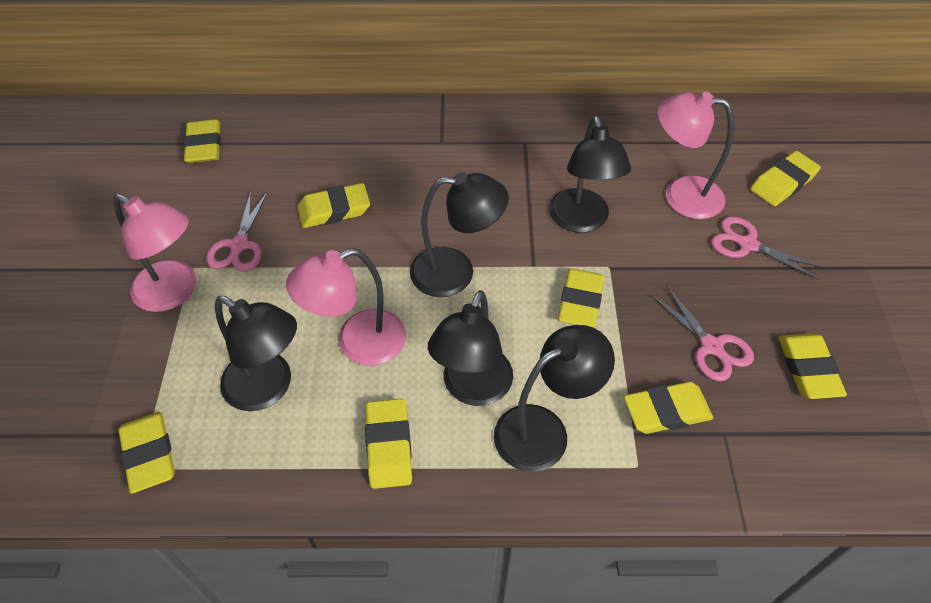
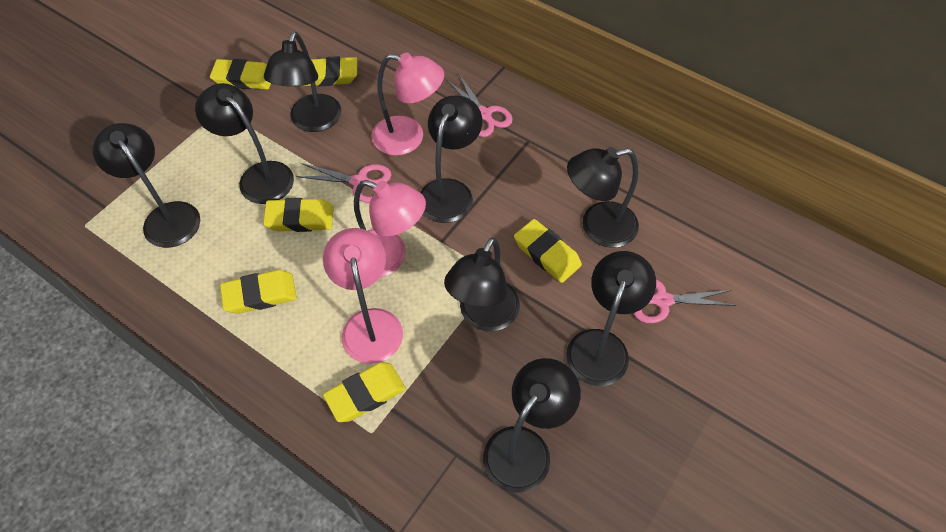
black lamp: 5 -> 8
yellow eraser: 8 -> 6

